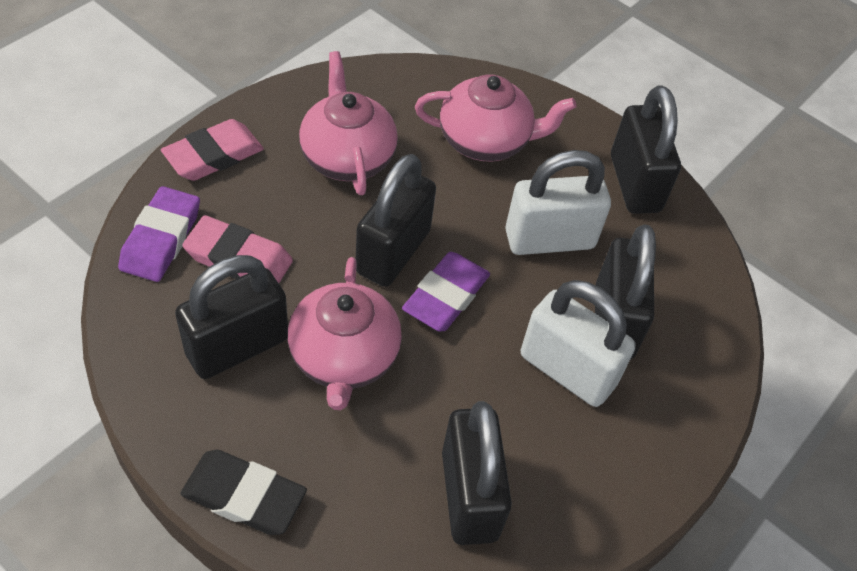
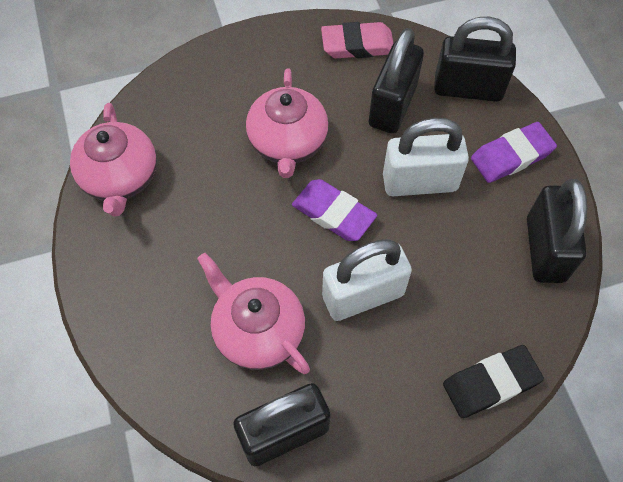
black padlock: 5 -> 4
pink eraser: 2 -> 1

